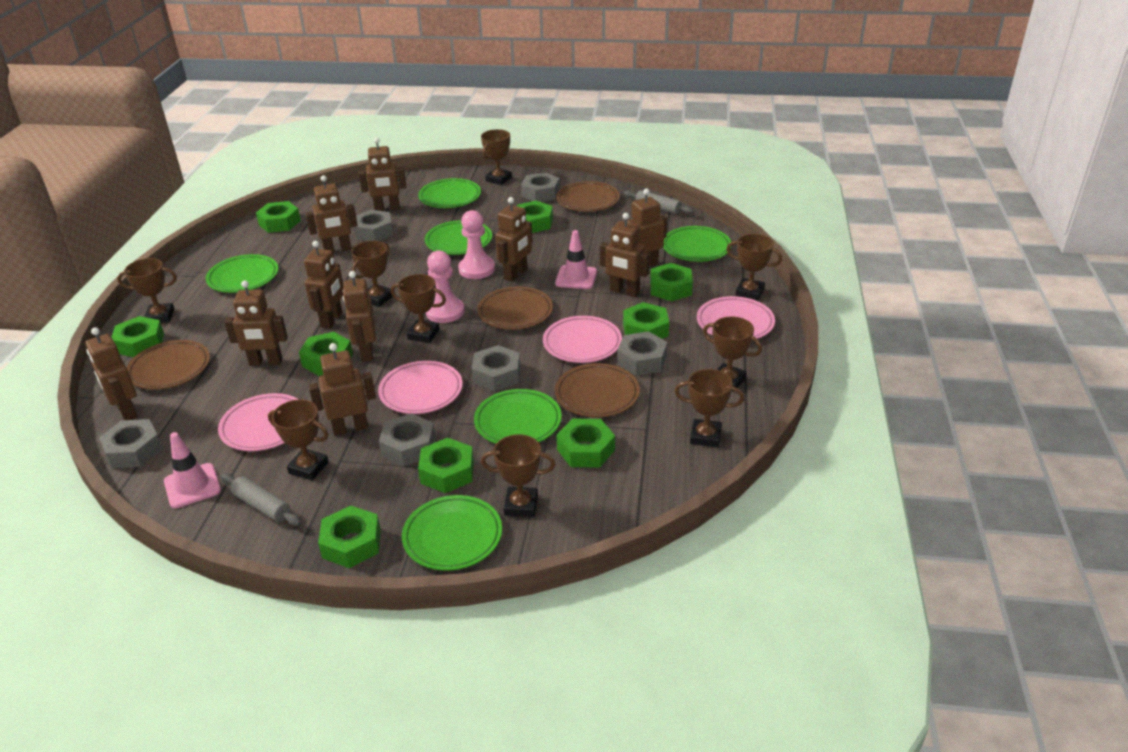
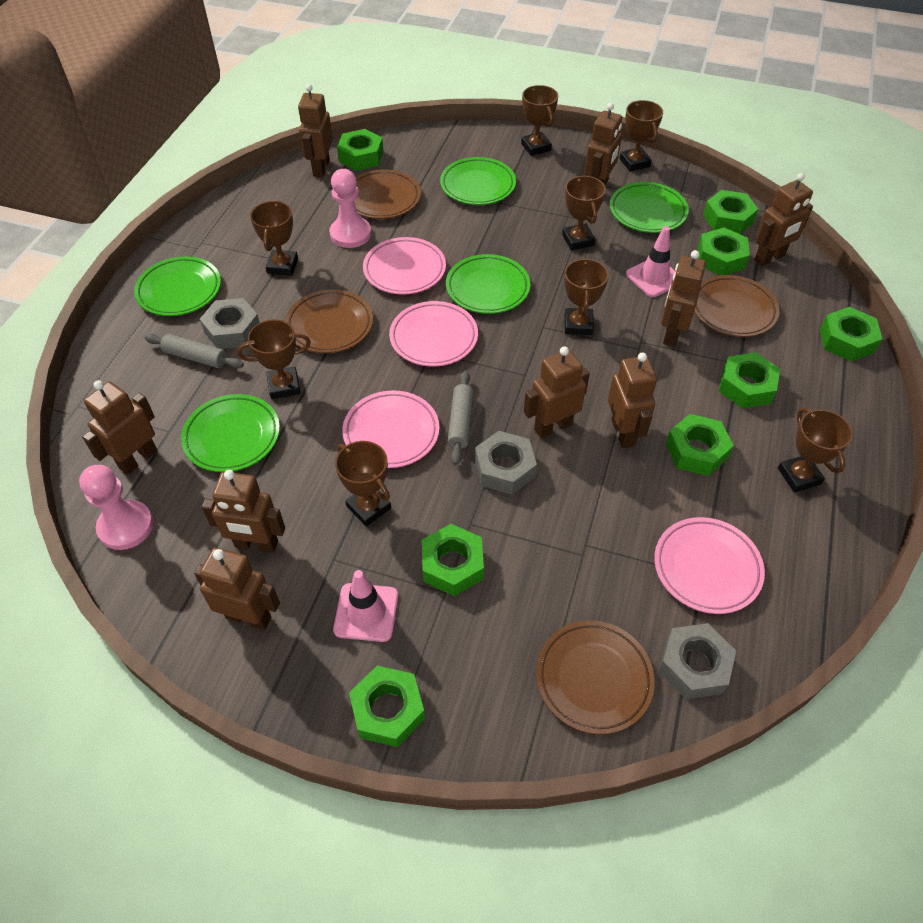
brown robot: 10 -> 9
brown trophy: 9 -> 8
green nut: 9 -> 8
green plate: 6 -> 5
grey nut: 6 -> 3

